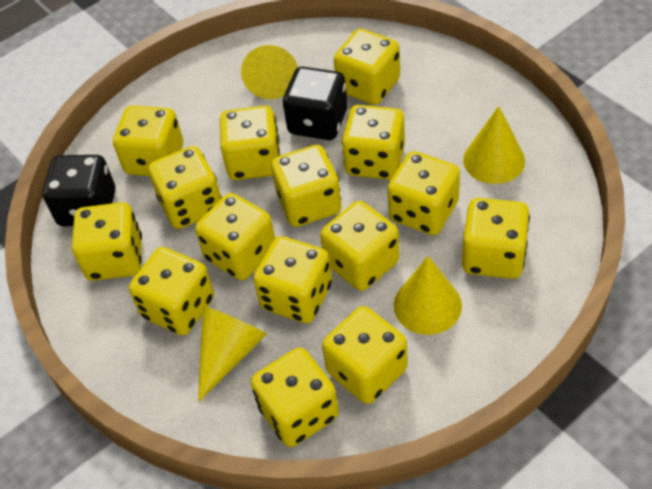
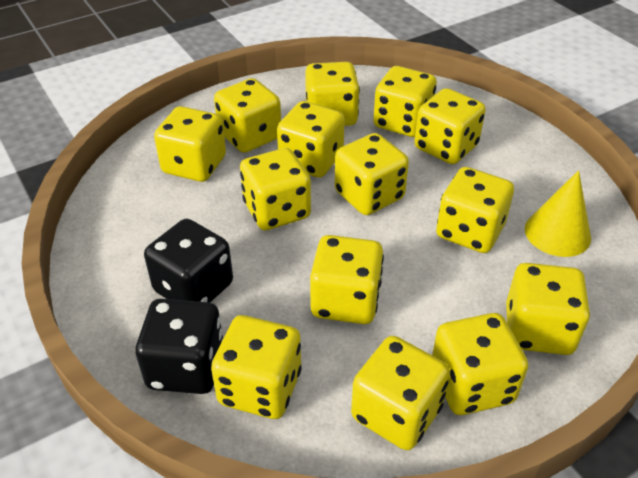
yellow cone: 4 -> 1
yellow dice: 15 -> 14

